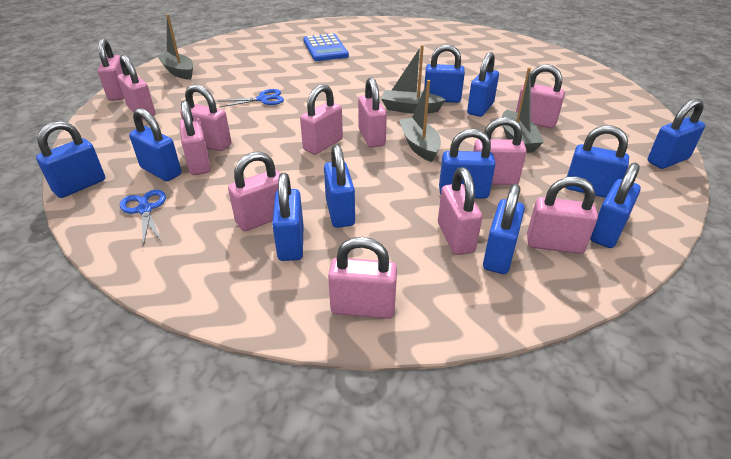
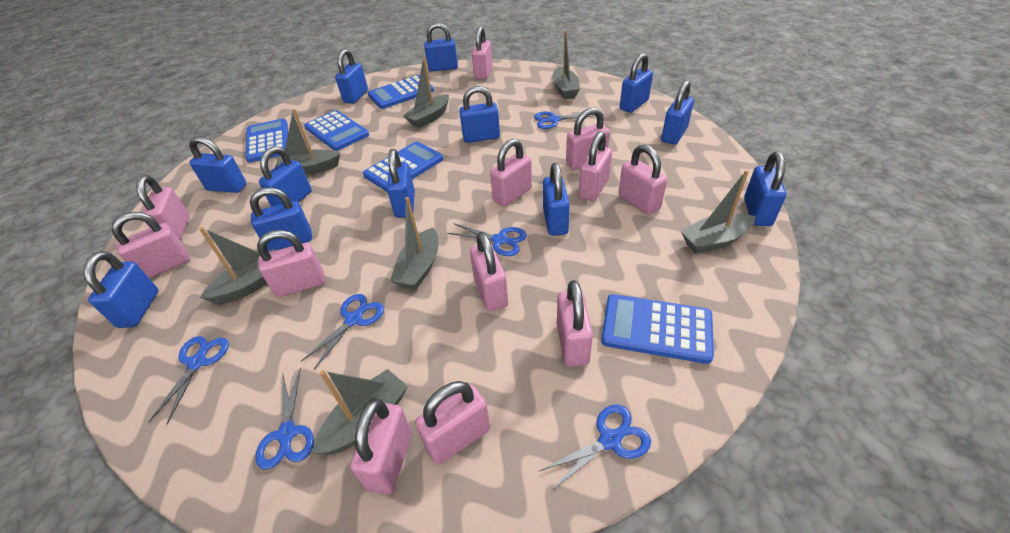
blue calculator: 1 -> 5
blue padlock: 11 -> 12
blue scissors: 2 -> 6
grey boat: 4 -> 7

